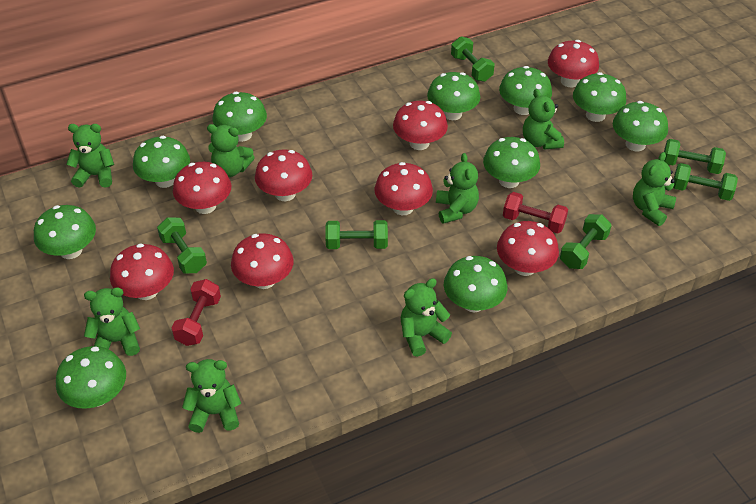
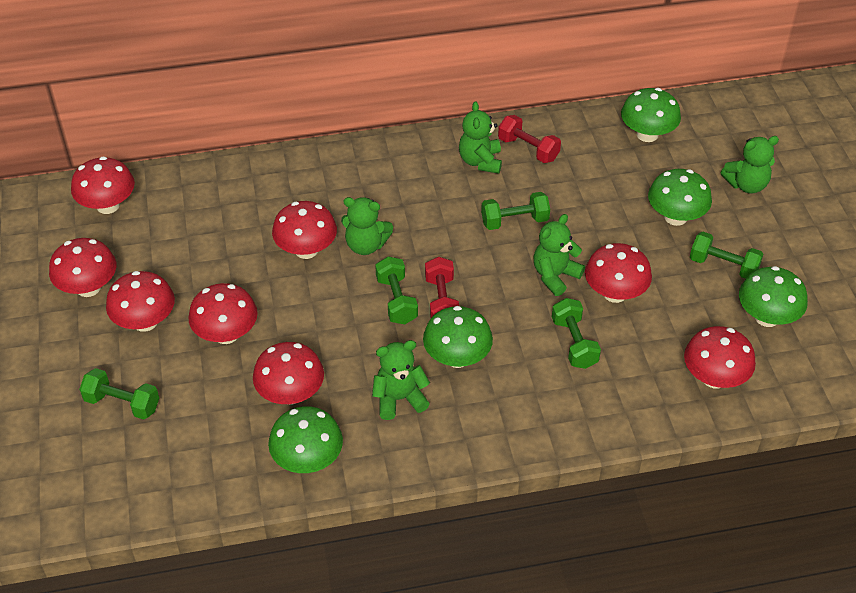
green dumbbell: 6 -> 5
green mushroom: 10 -> 5
green teddy bear: 8 -> 5

